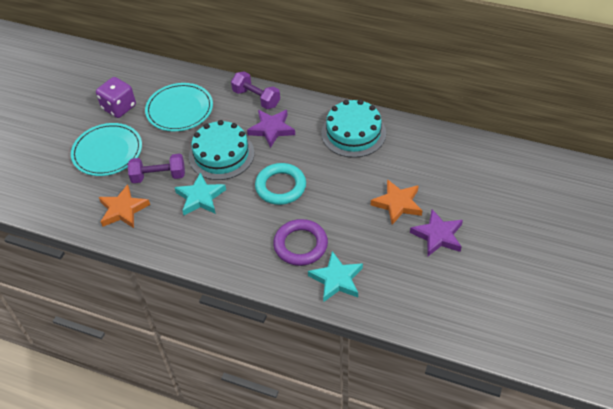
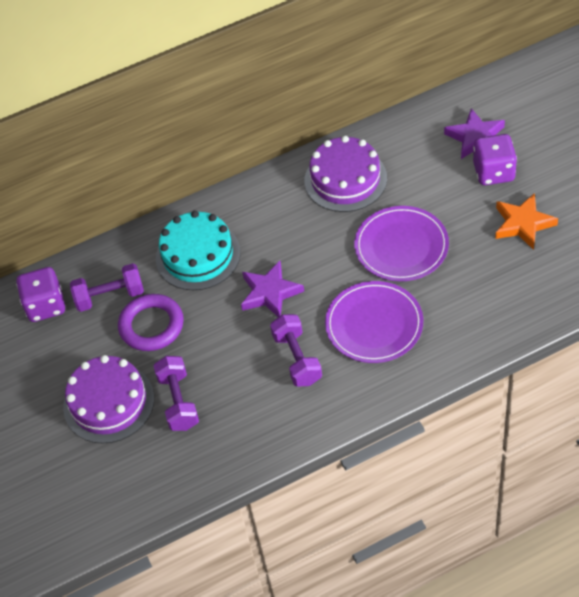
orange star: 2 -> 1
purple cake: 0 -> 2
purple dice: 1 -> 2
purple dumbbell: 2 -> 3
purple plate: 0 -> 2
turquoise cake: 2 -> 1
turquoise plate: 2 -> 0
turquoise ring: 1 -> 0
turquoise star: 2 -> 0

